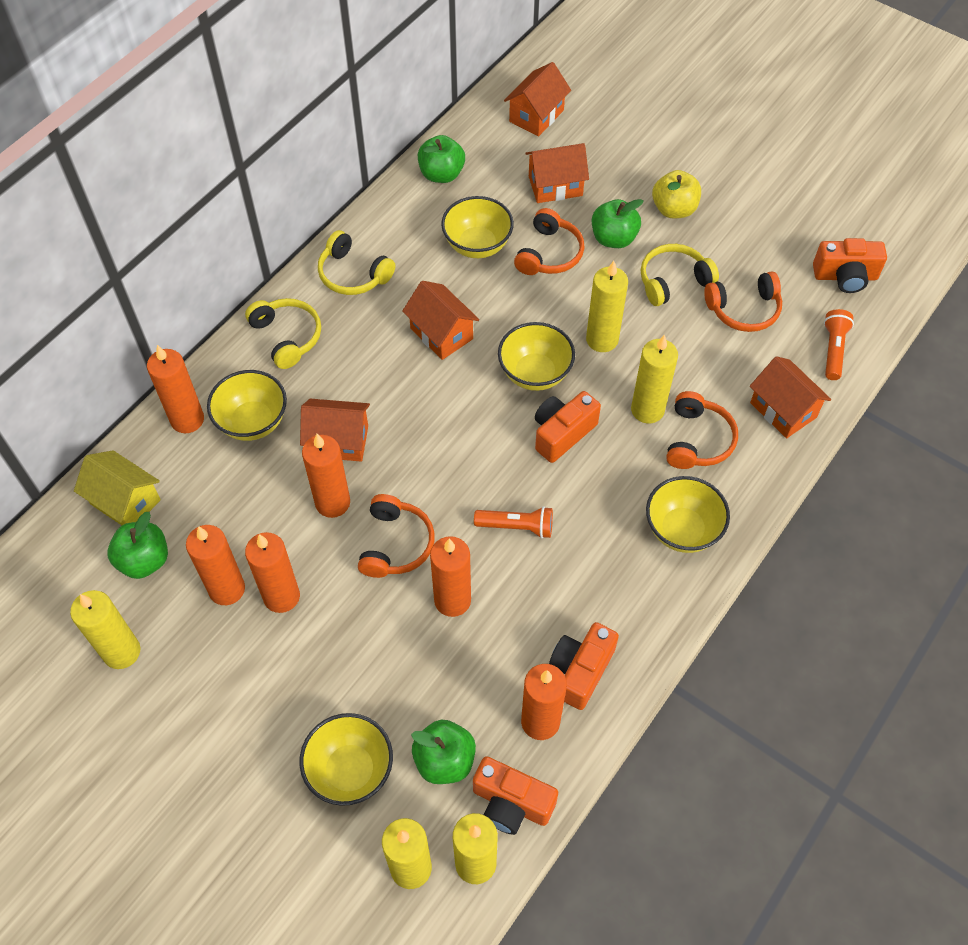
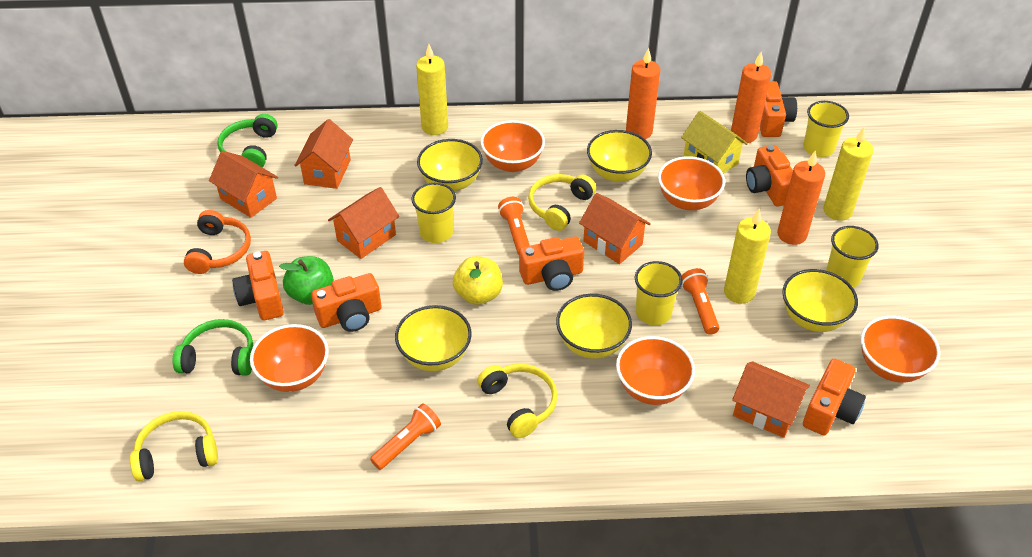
green apple: 4 -> 1
green headphones: 0 -> 2
orange bowl: 0 -> 5
orange camera: 4 -> 6
orange candle: 6 -> 3
orange flashlight: 2 -> 3
orange headphones: 4 -> 1
yellow candle: 5 -> 3
yellow cup: 0 -> 4

